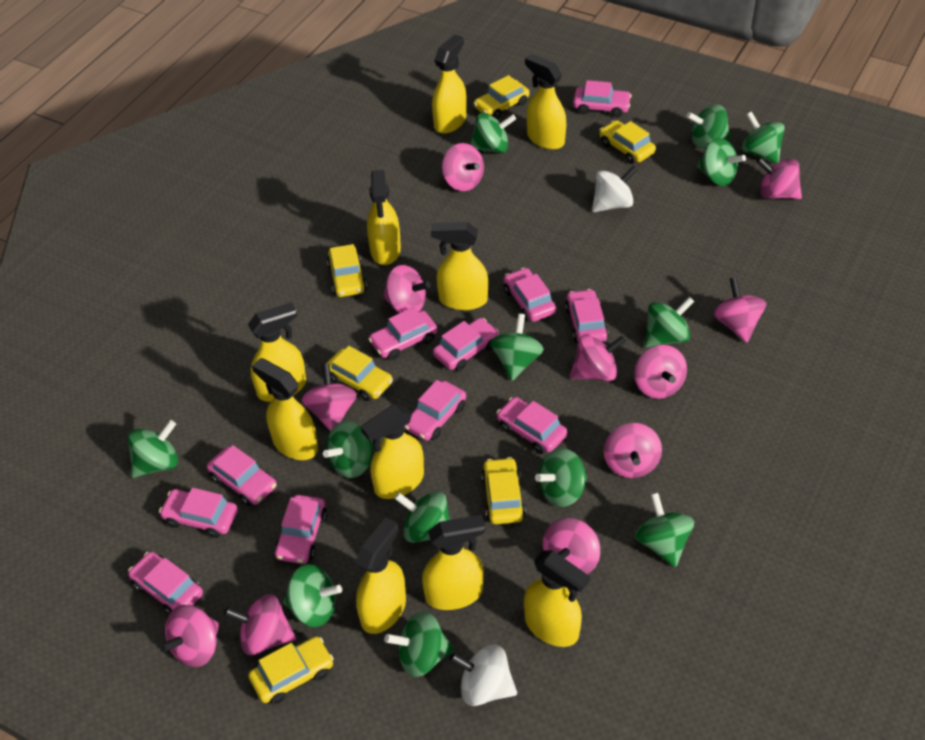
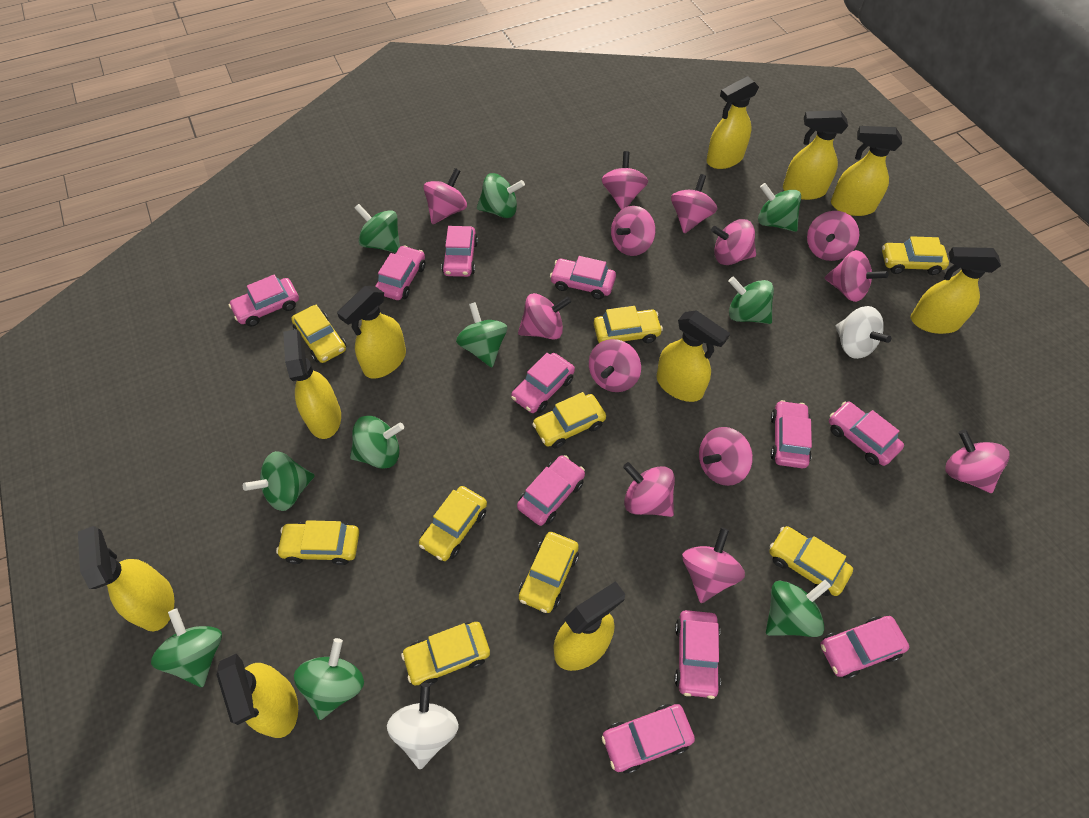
green spinning top: 13 -> 10
pink spinning top: 11 -> 13
yellow car: 6 -> 9

